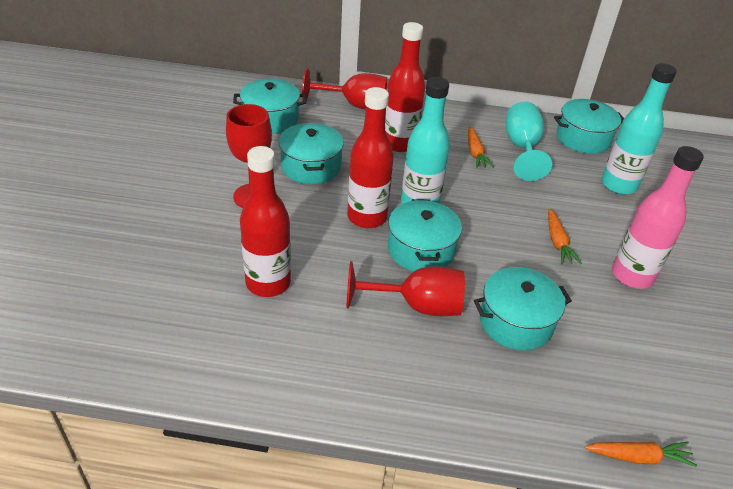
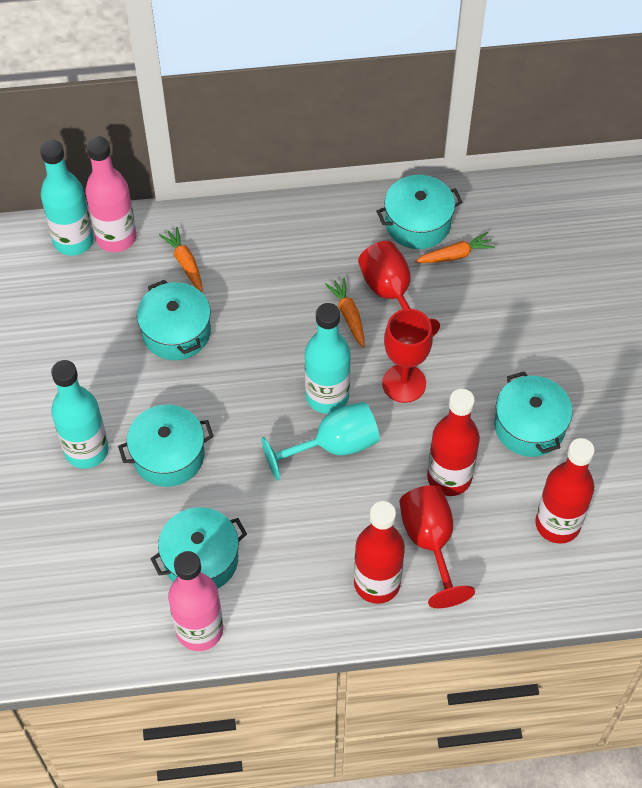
pink bottle: 1 -> 2
turquoise bottle: 2 -> 3

